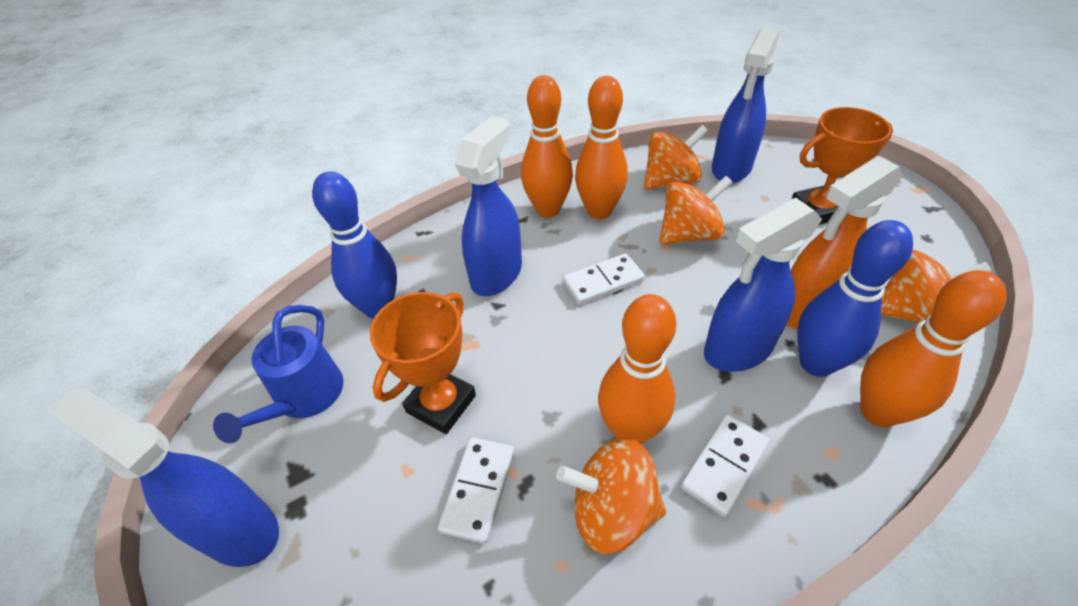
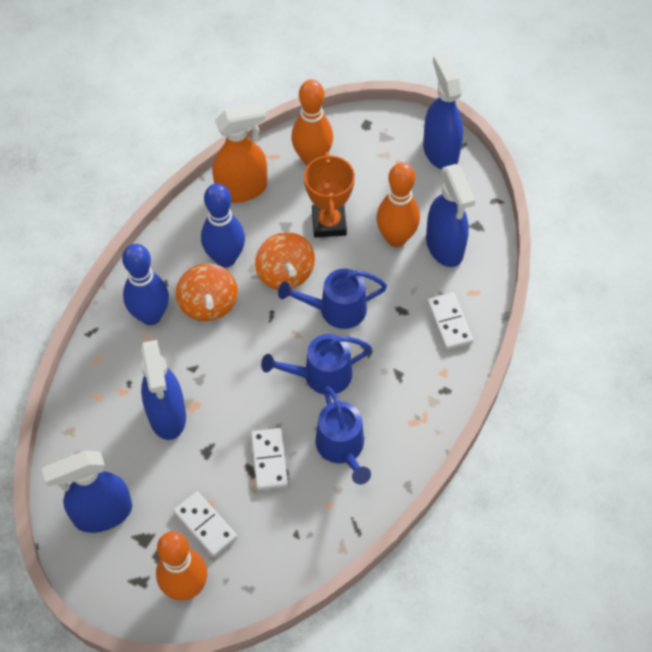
blue watering can: 1 -> 3
orange bowling pin: 4 -> 3
orange spinning top: 4 -> 2
orange trophy: 2 -> 1

